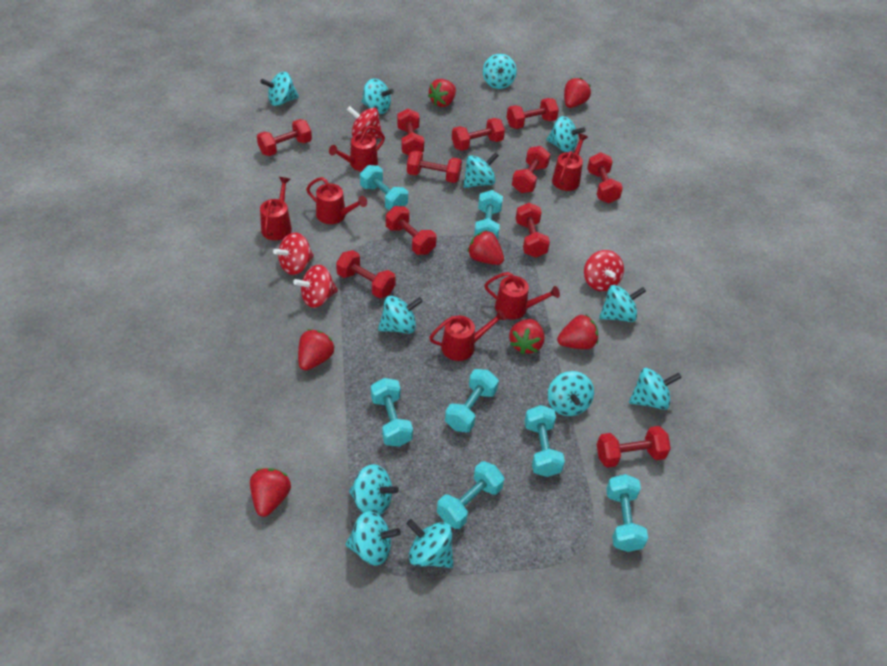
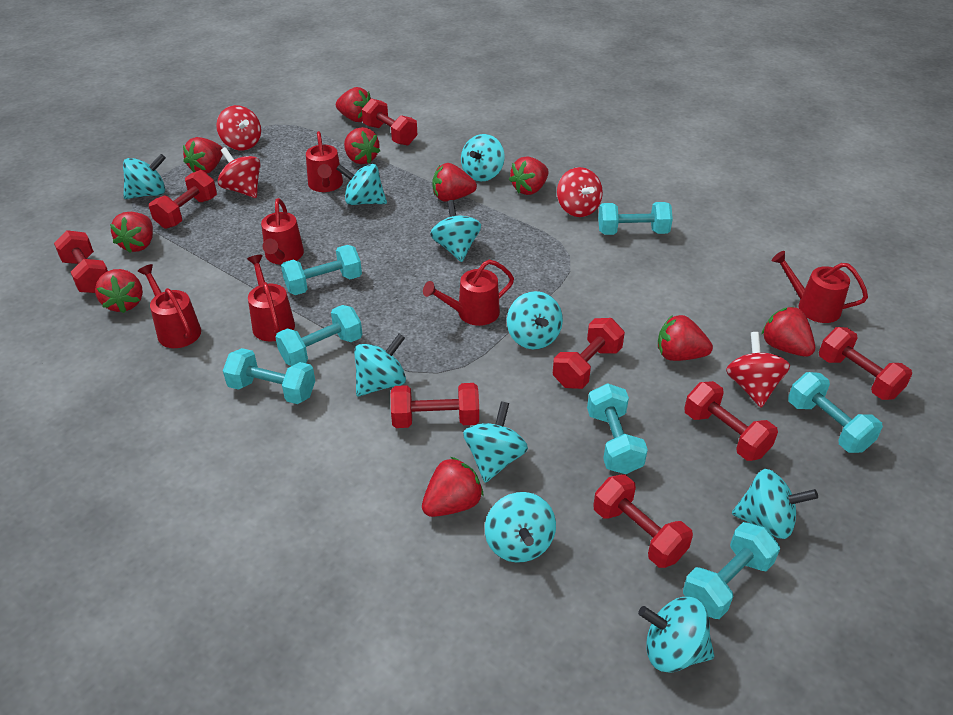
red dumbbell: 11 -> 8
red strawberry: 7 -> 10
turquoise spinning top: 12 -> 10

